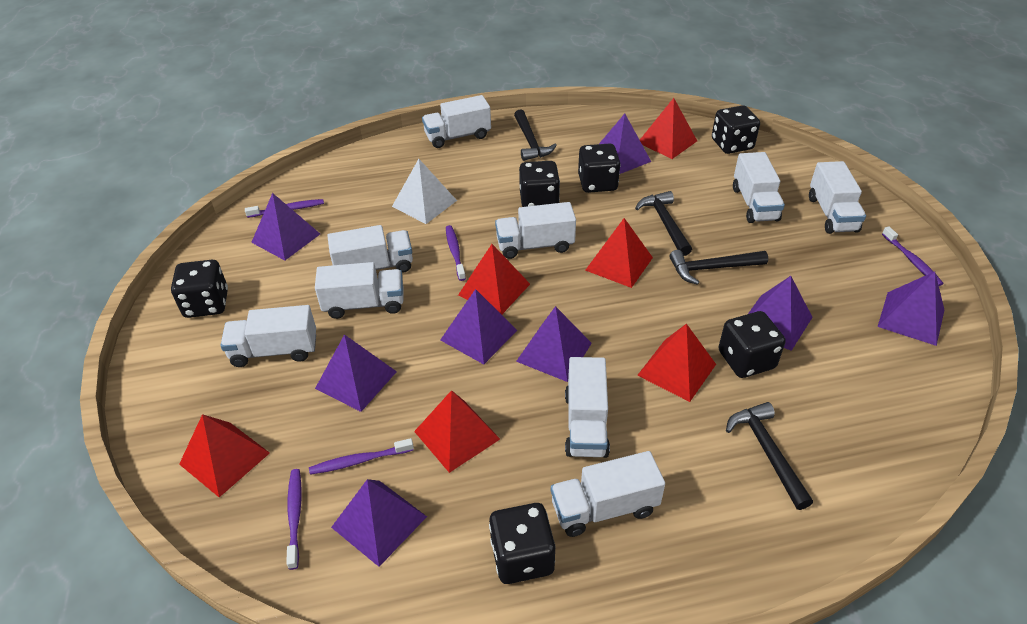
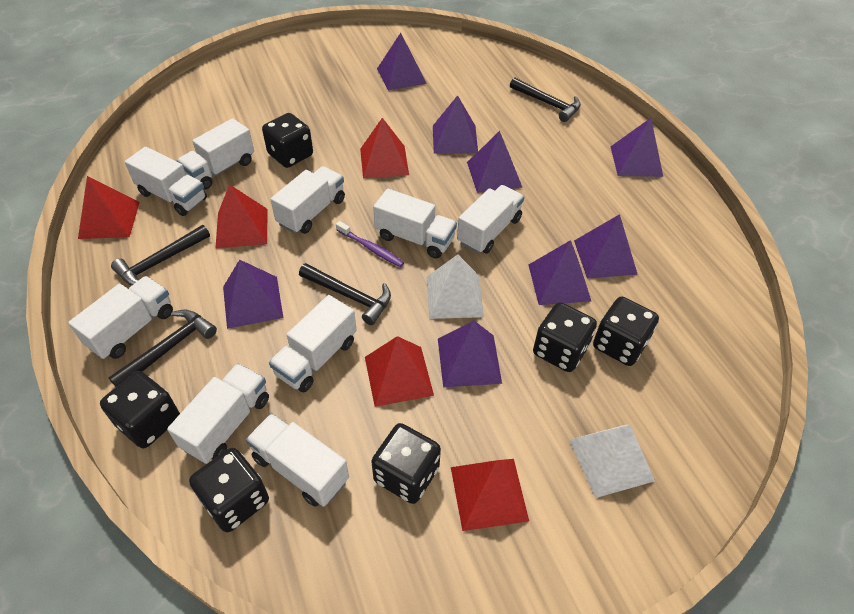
purple toothbrush: 5 -> 1
red pyramid: 6 -> 5
white pyramid: 1 -> 2

